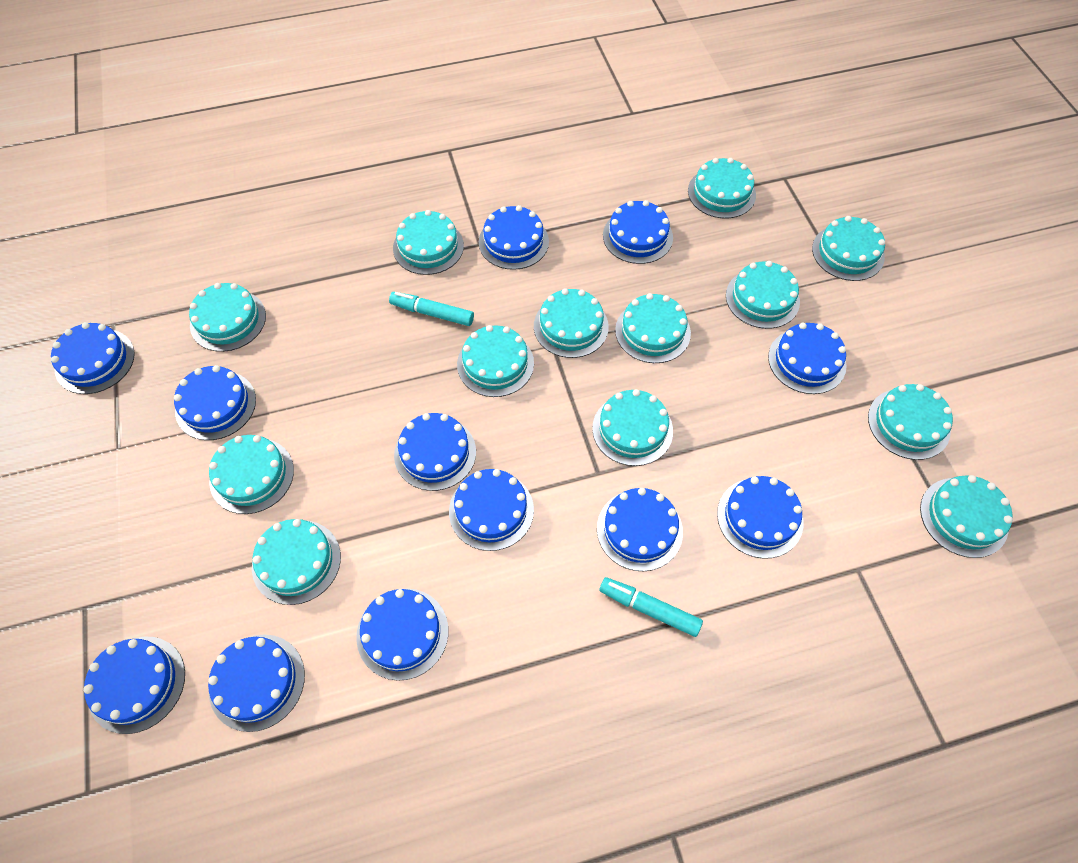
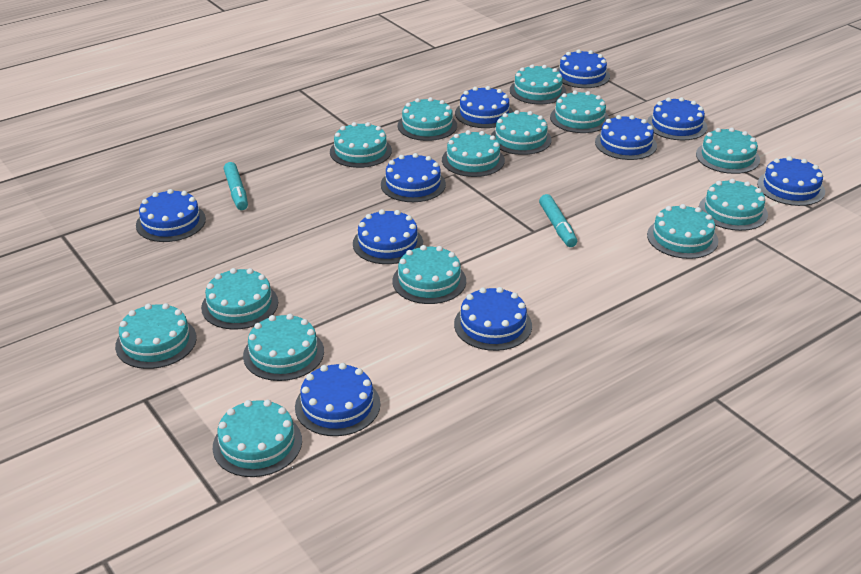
blue cake: 12 -> 10
turquoise cake: 13 -> 14

